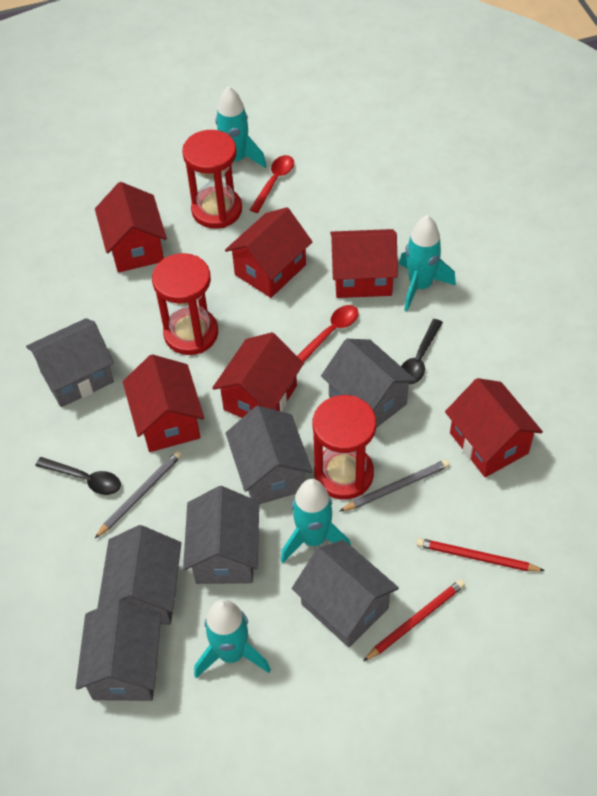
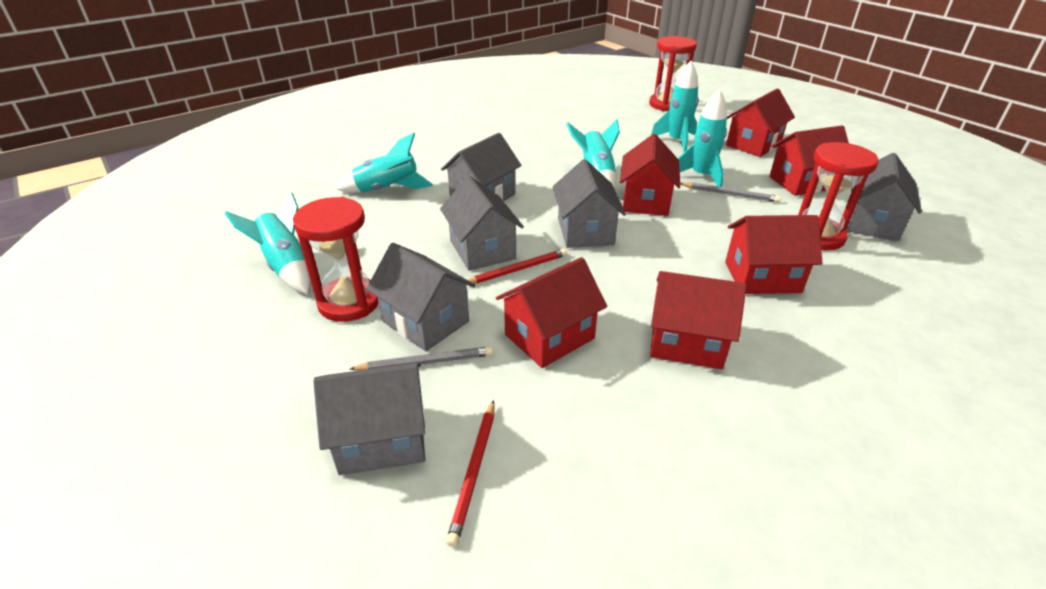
black spoon: 2 -> 0
grey house: 7 -> 6
red spoon: 2 -> 0
turquoise rocket: 4 -> 5

